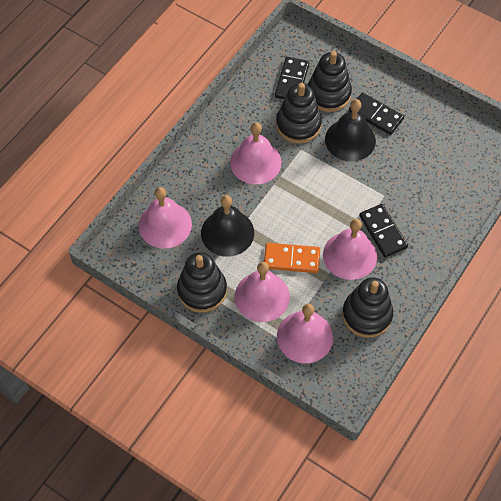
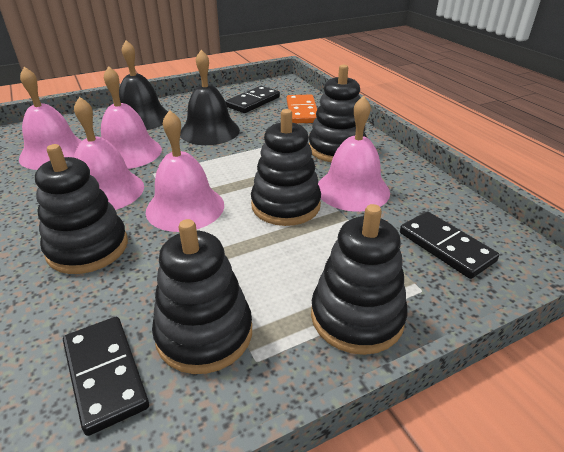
black stacking toy: 4 -> 5

